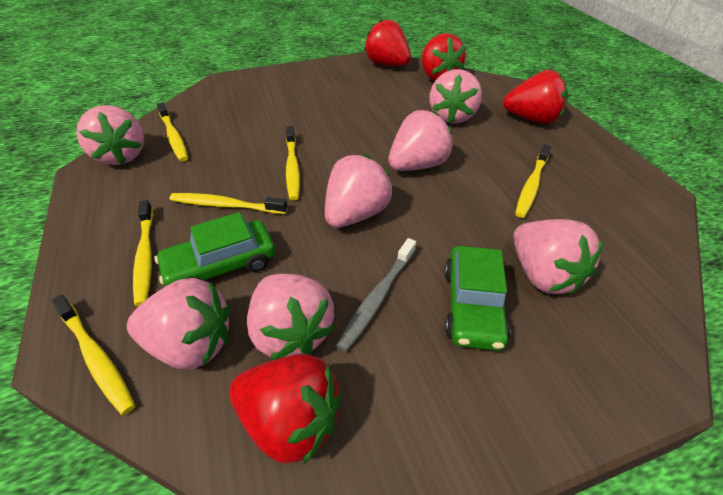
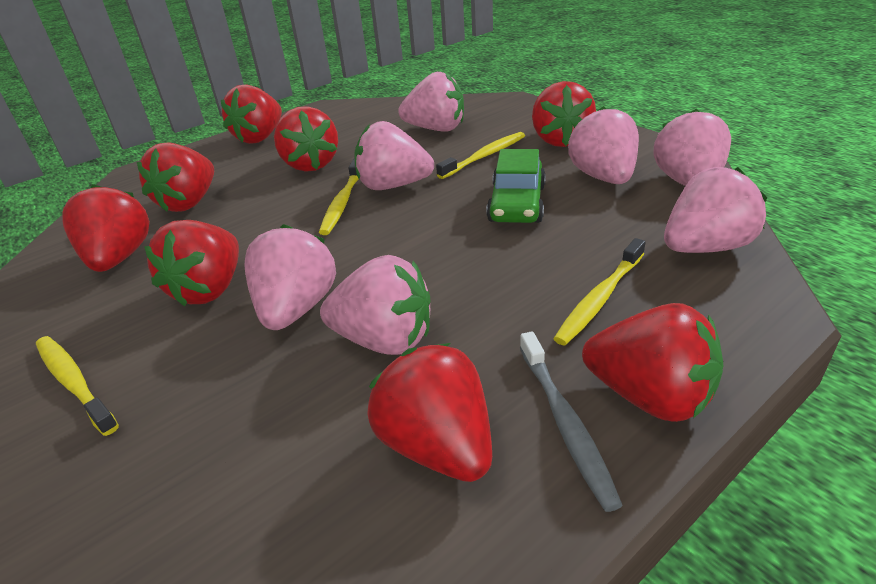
green car: 2 -> 1
red strawberry: 4 -> 8
yellow toothbrush: 6 -> 4

